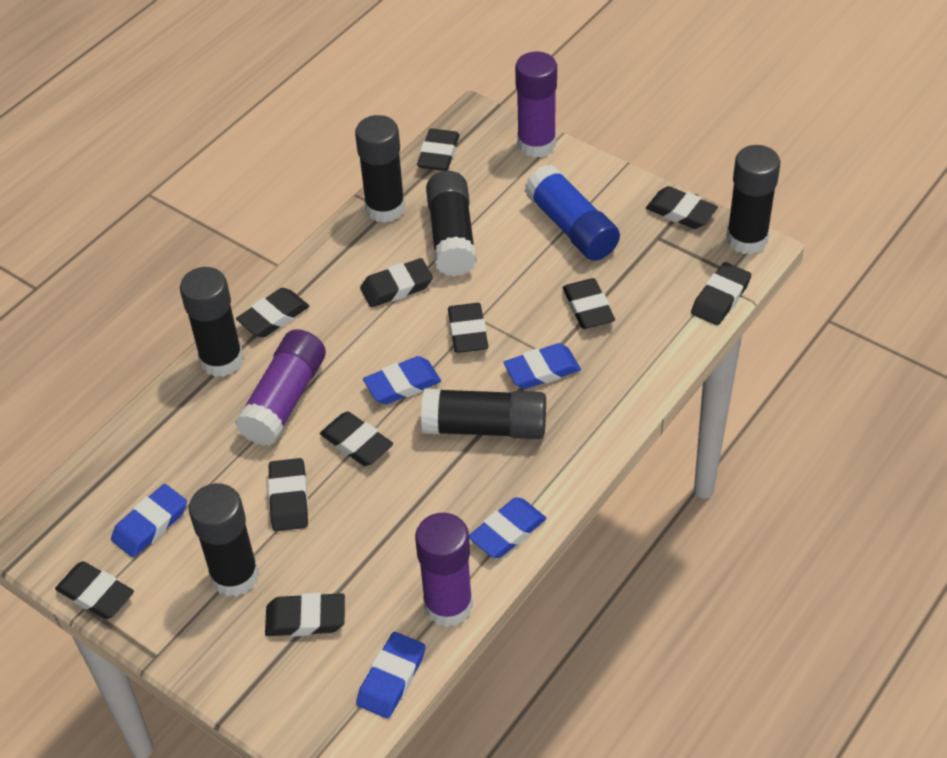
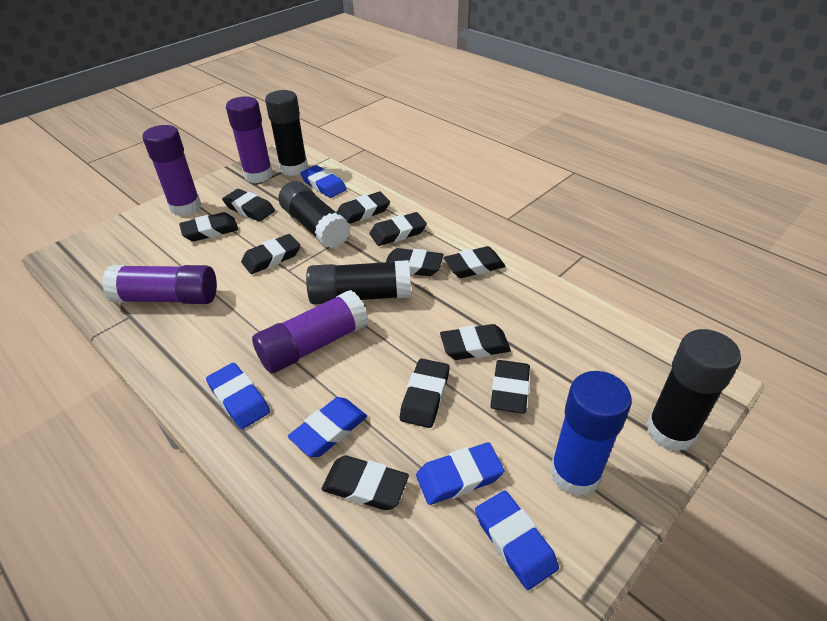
black glue stick: 6 -> 4
purple glue stick: 3 -> 4

